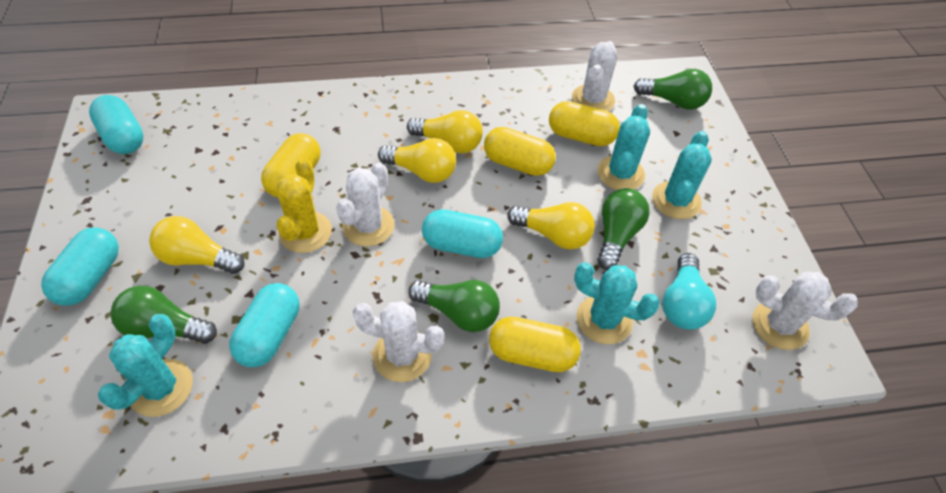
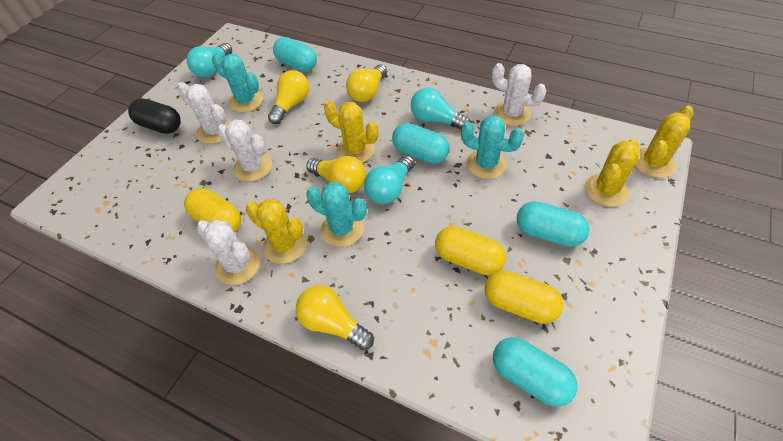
black capsule: 0 -> 1
green light bulb: 4 -> 0
turquoise cactus: 4 -> 3
turquoise light bulb: 1 -> 3
yellow cactus: 1 -> 4
yellow capsule: 4 -> 3

